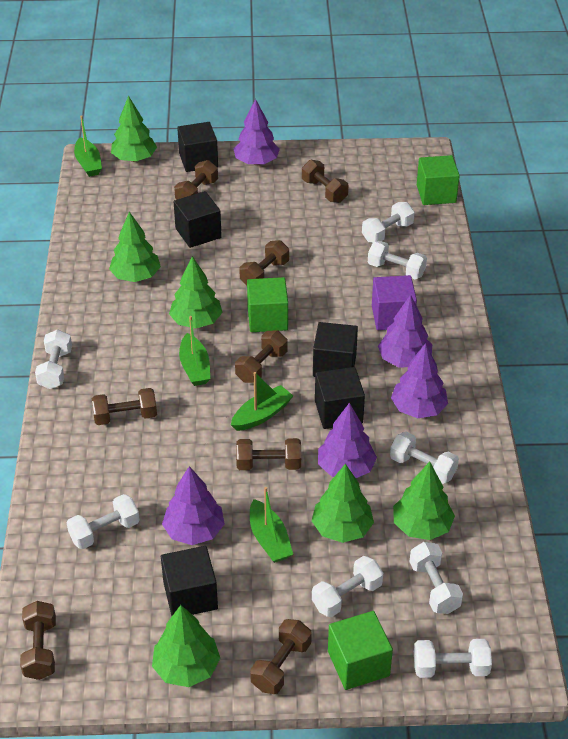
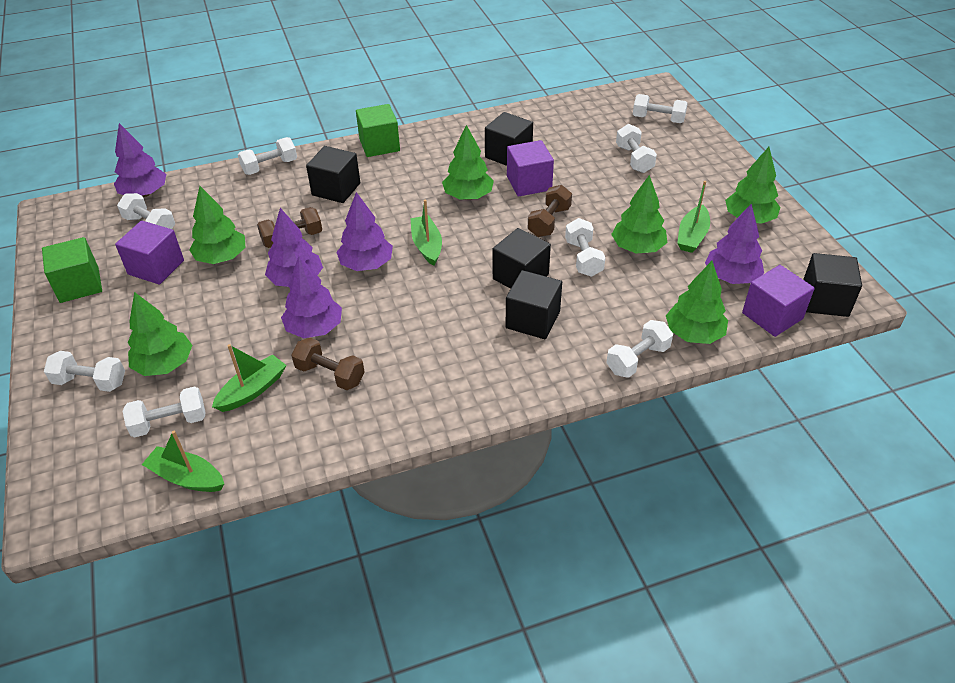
brown dumbbell: 8 -> 3
green cube: 3 -> 2
purple cube: 1 -> 3

